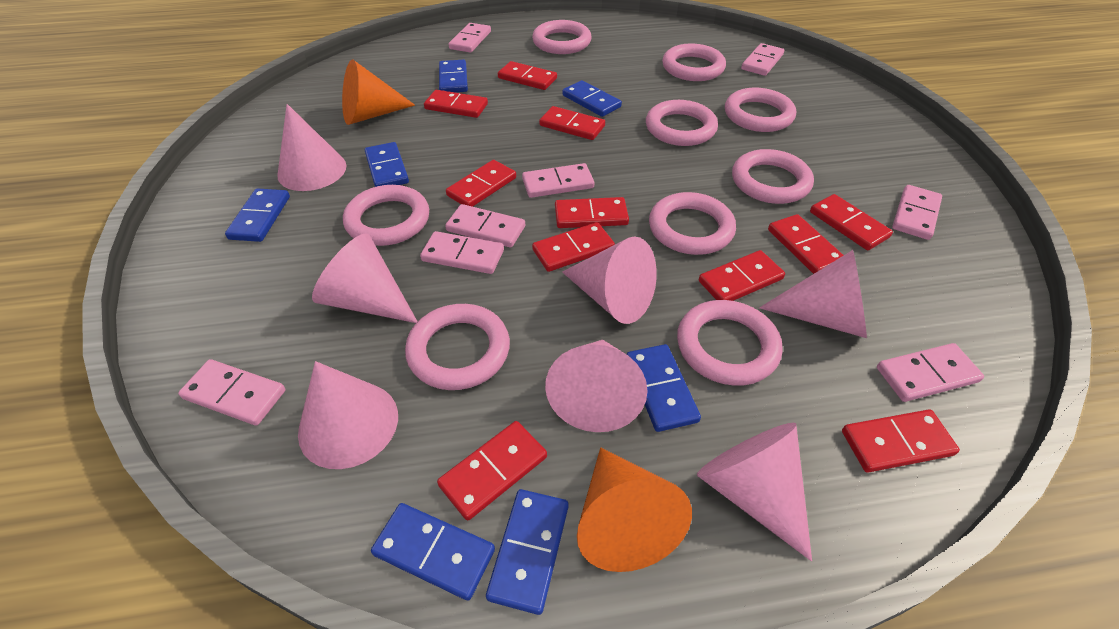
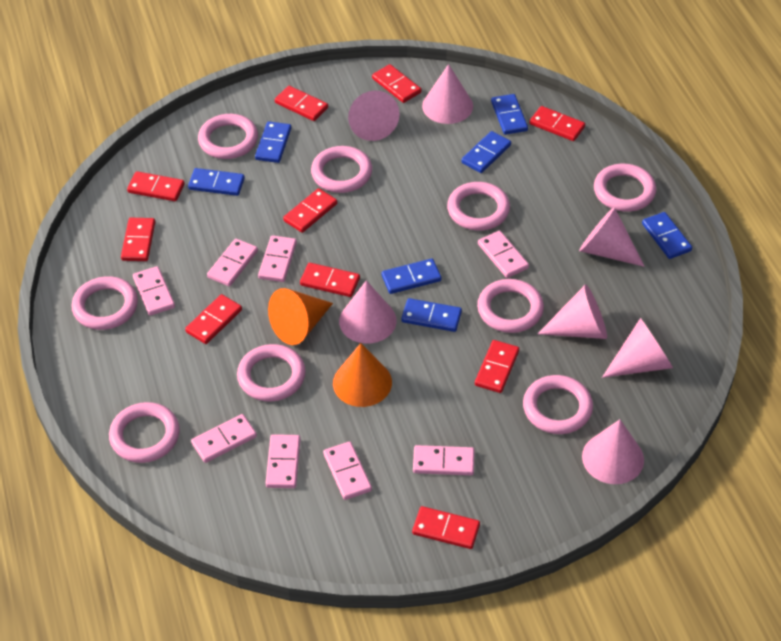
red domino: 11 -> 10

